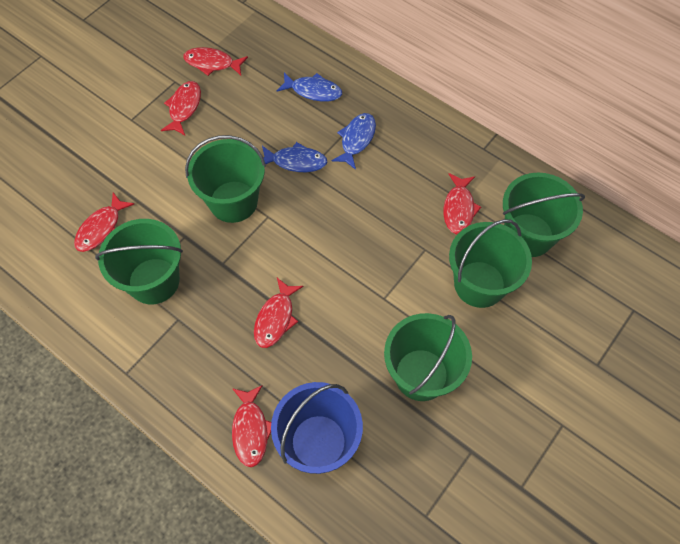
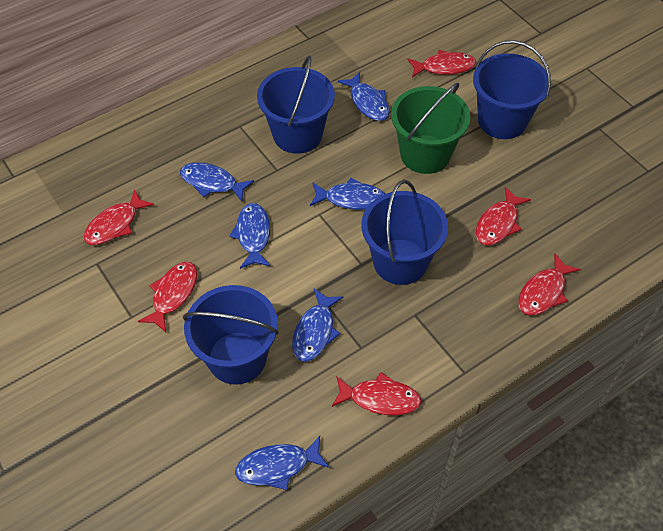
blue bucket: 1 -> 4
blue fish: 3 -> 6
green bucket: 5 -> 1

